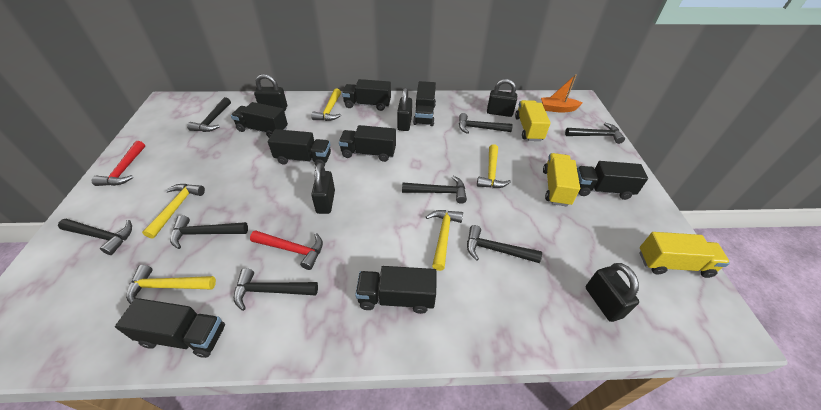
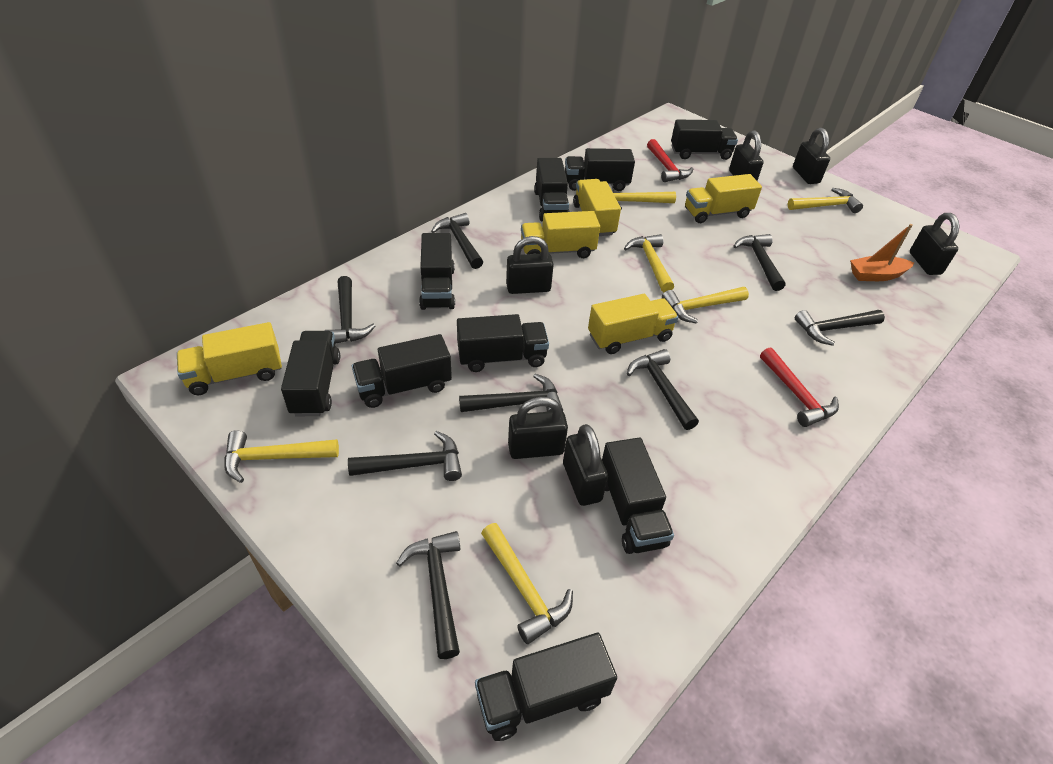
black padlock: 5 -> 6
black truck: 8 -> 9
yellow hammer: 5 -> 6
yellow truck: 3 -> 5

